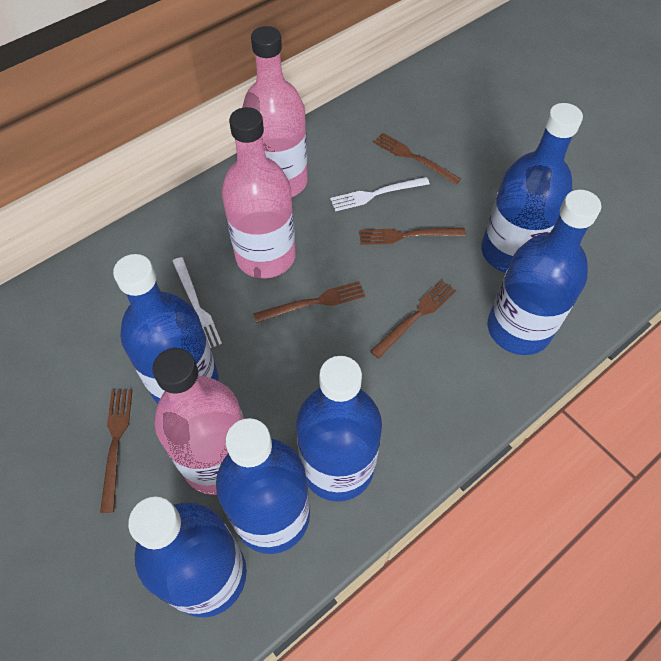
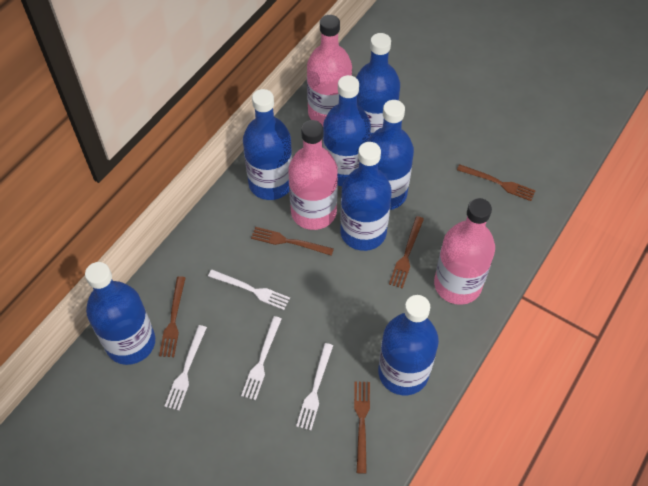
blue bottle: 6 -> 7
white fork: 2 -> 4

